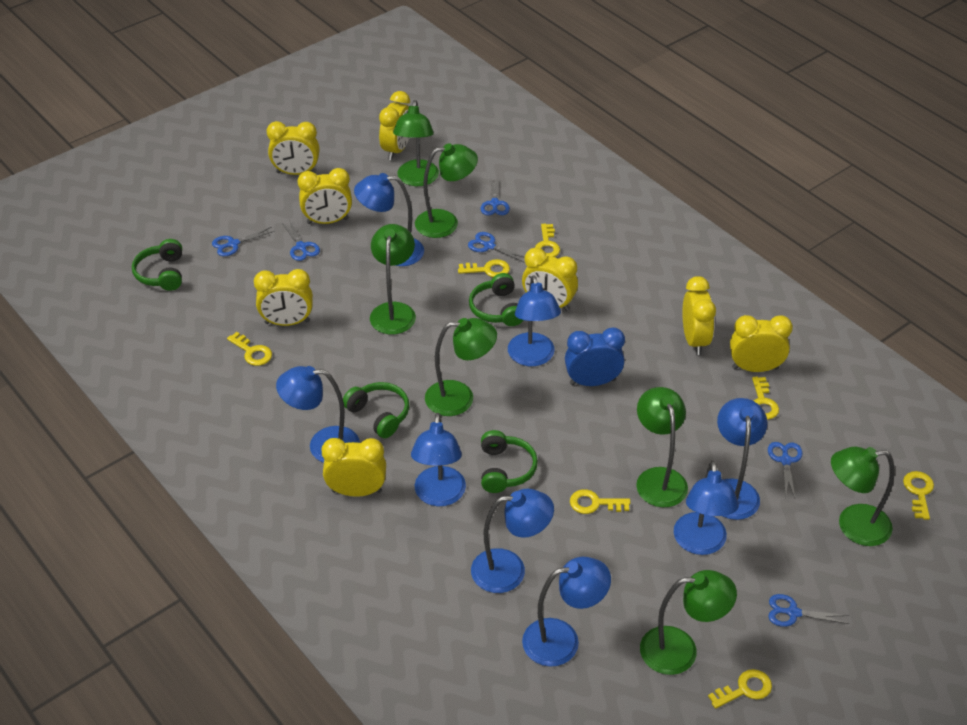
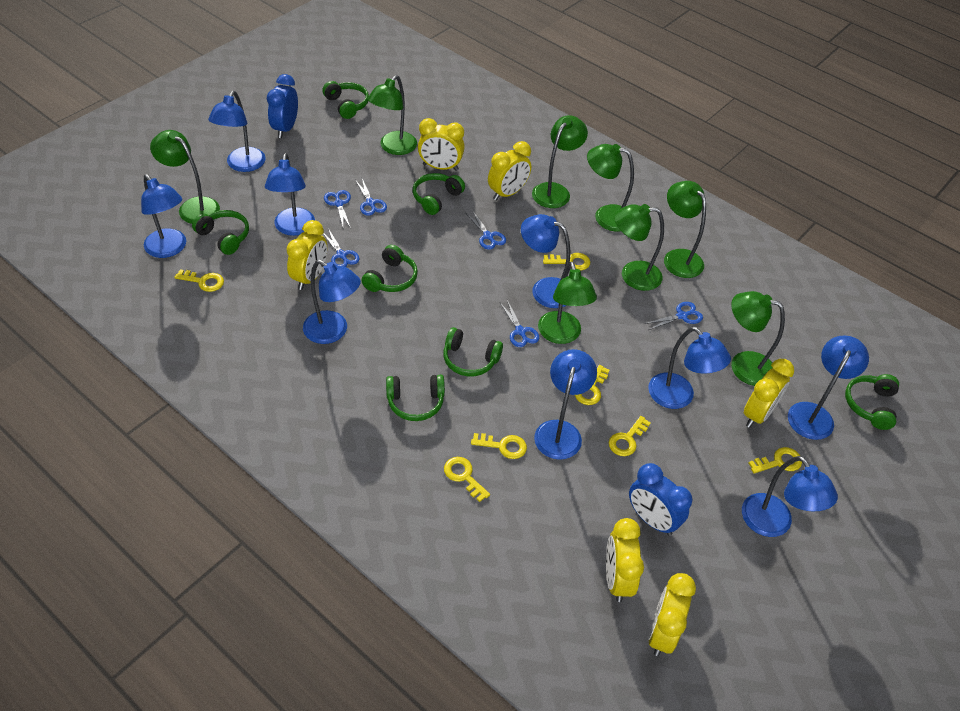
blue clock: 1 -> 2
blue lamp: 8 -> 9
green headphones: 4 -> 7
green lamp: 7 -> 8
yellow clock: 8 -> 6

